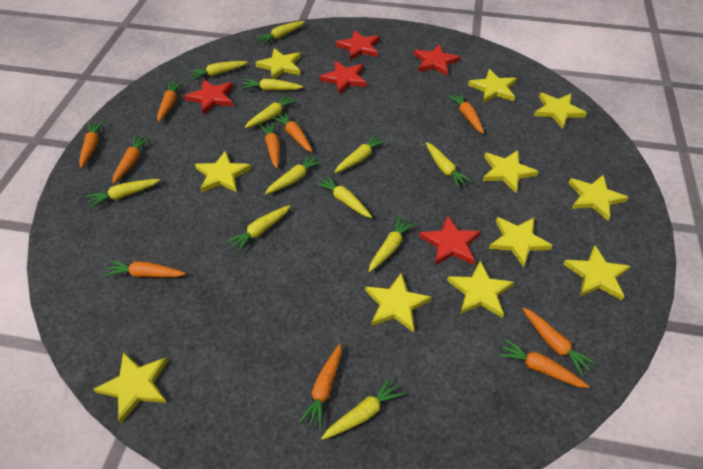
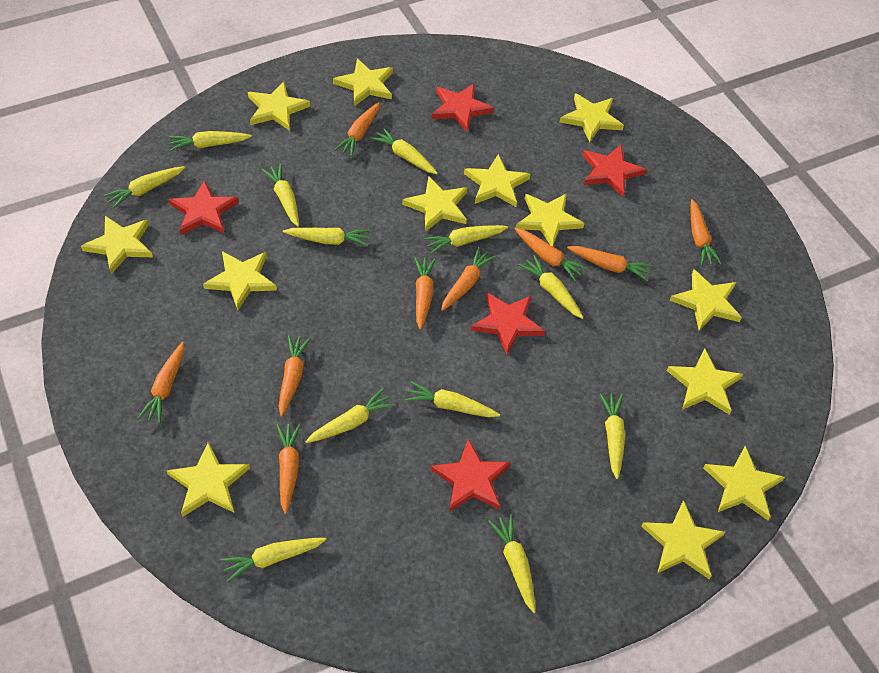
orange carrot: 10 -> 9
yellow star: 11 -> 13

